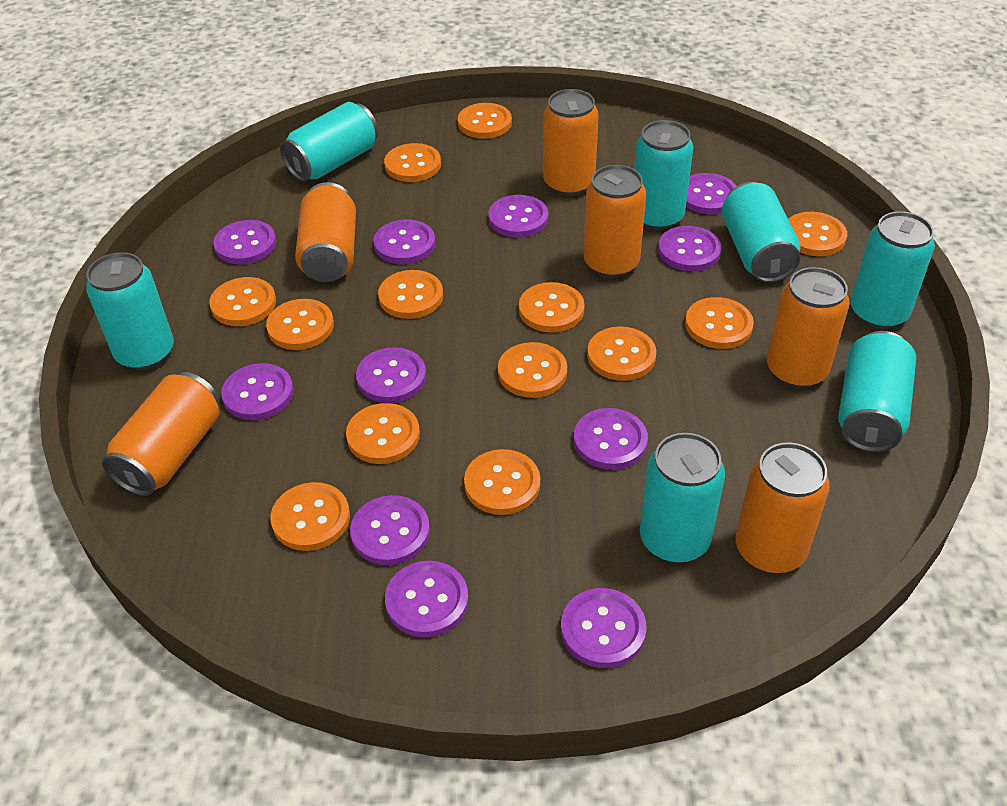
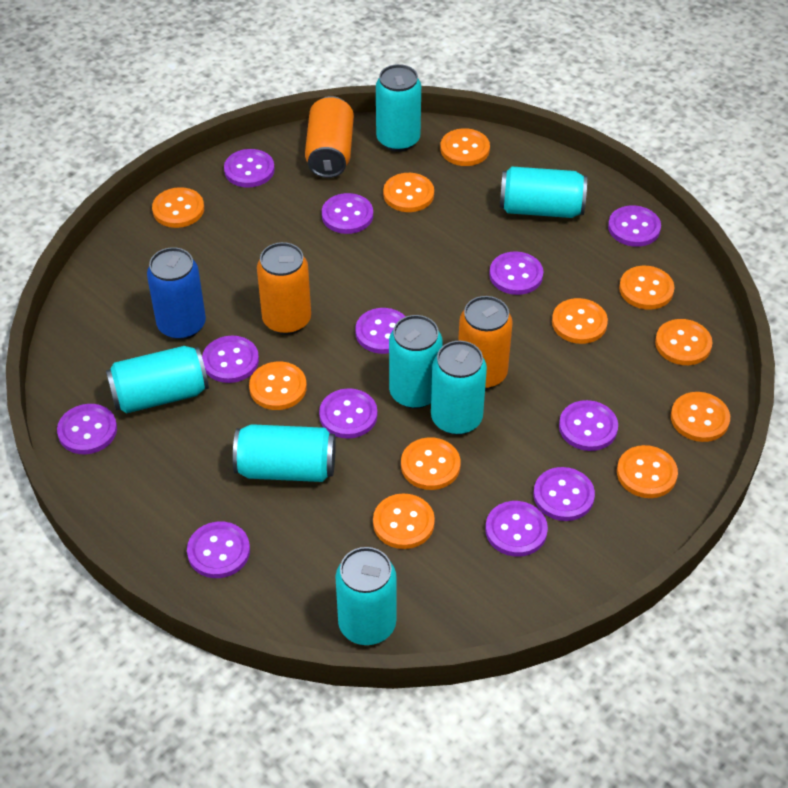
blue can: 0 -> 1
orange button: 13 -> 11
orange can: 6 -> 3
purple button: 11 -> 12

